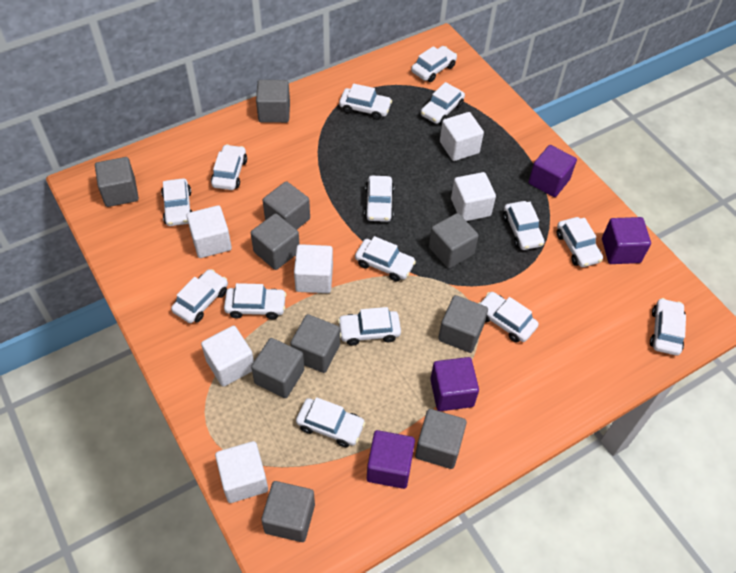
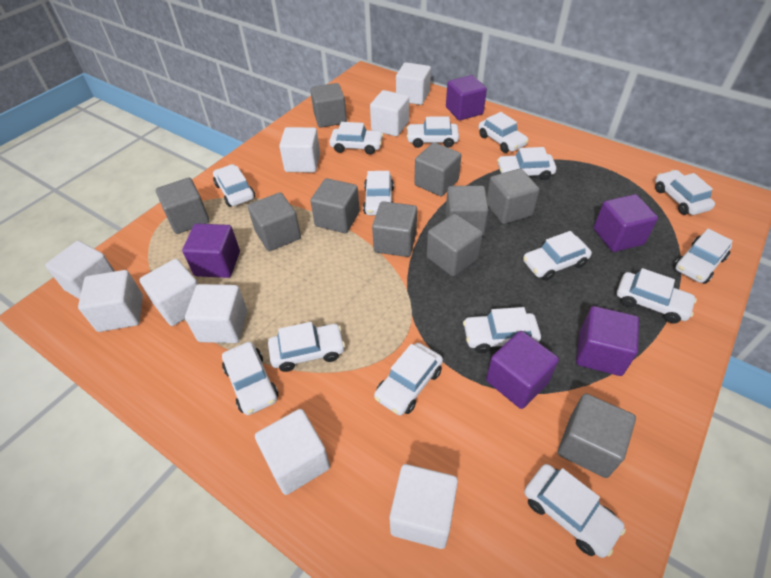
purple cube: 4 -> 5
white cube: 6 -> 9

